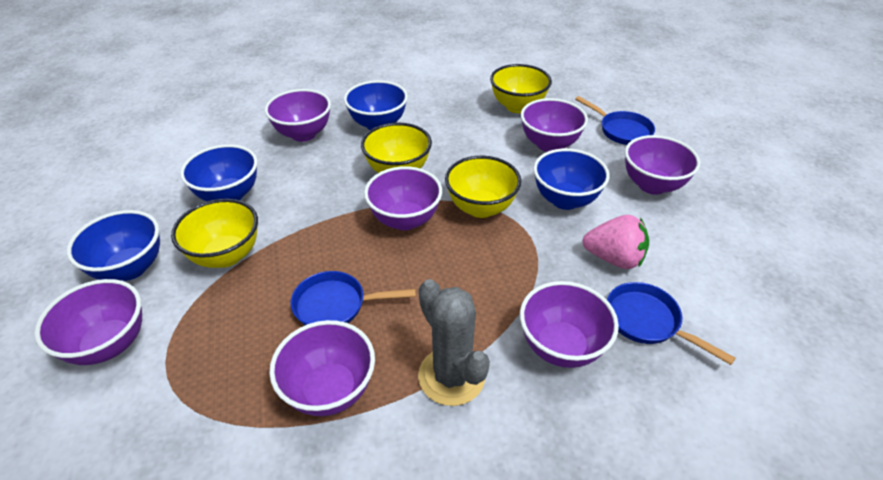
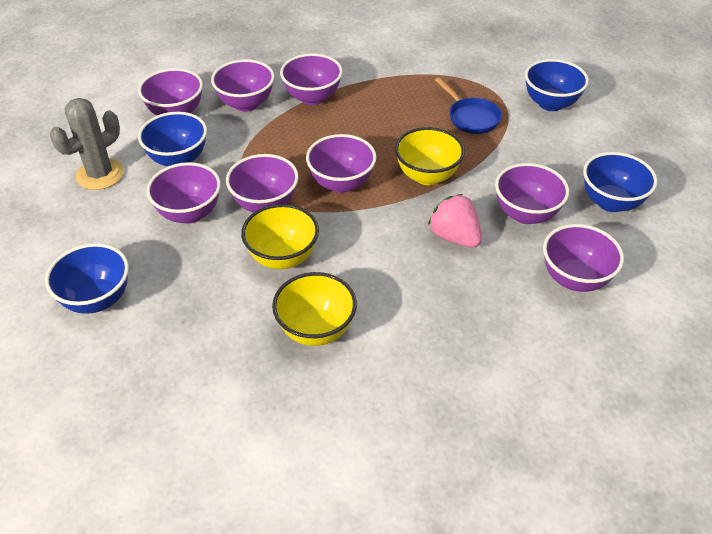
blue pan: 3 -> 1
purple bowl: 7 -> 8
yellow bowl: 4 -> 3

